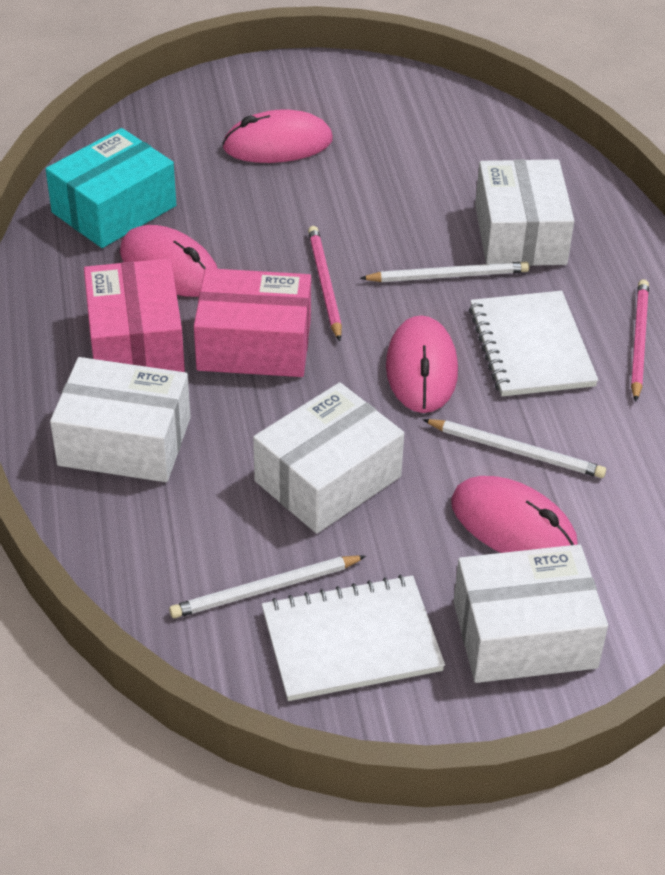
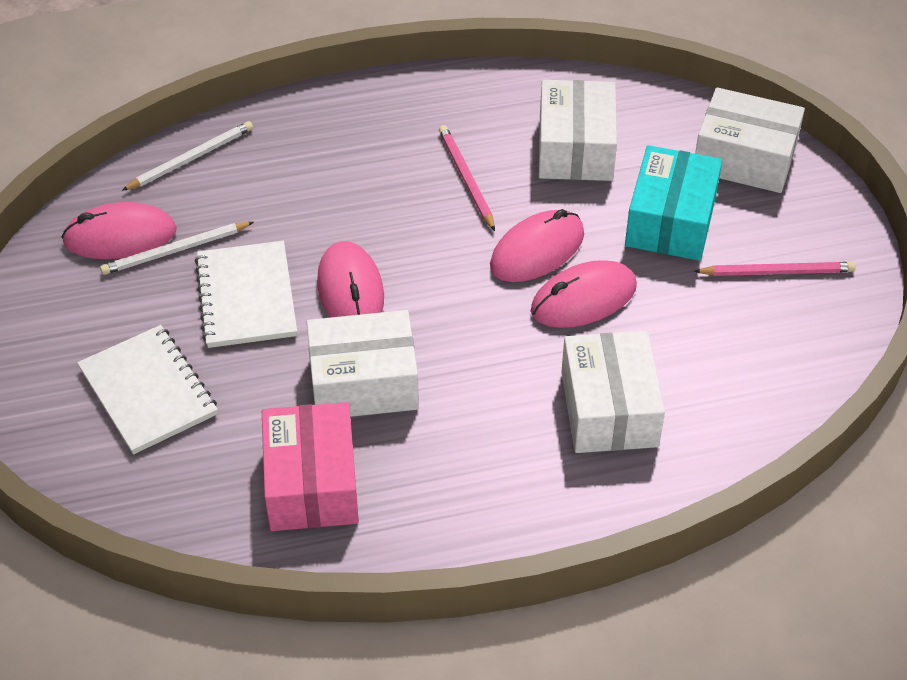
pink box: 2 -> 1
white pencil: 3 -> 2

